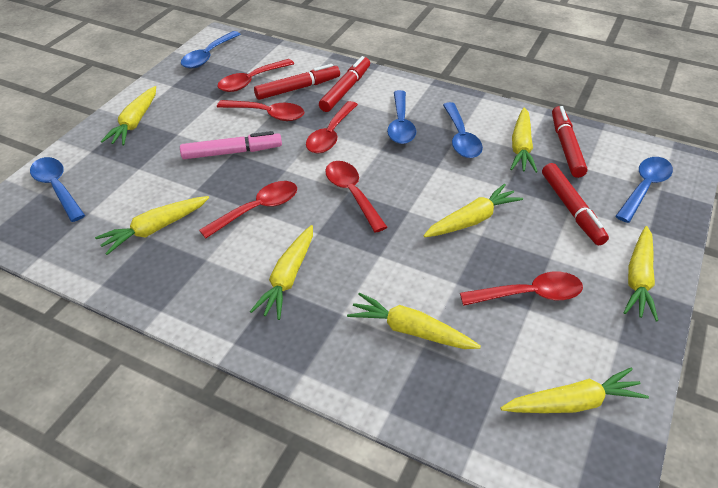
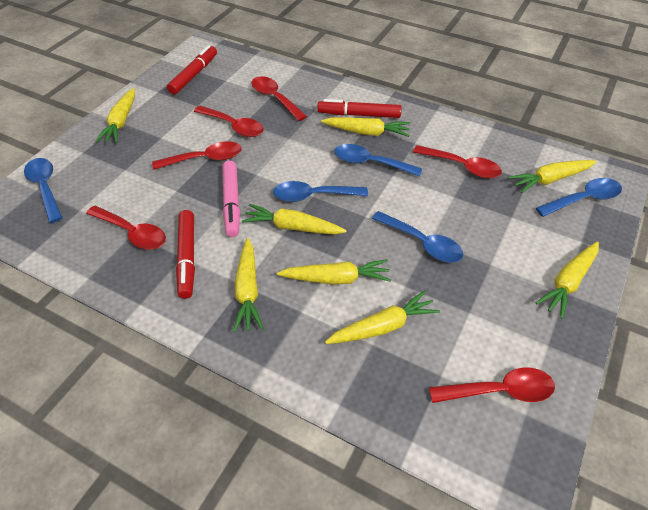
red marker: 4 -> 3

